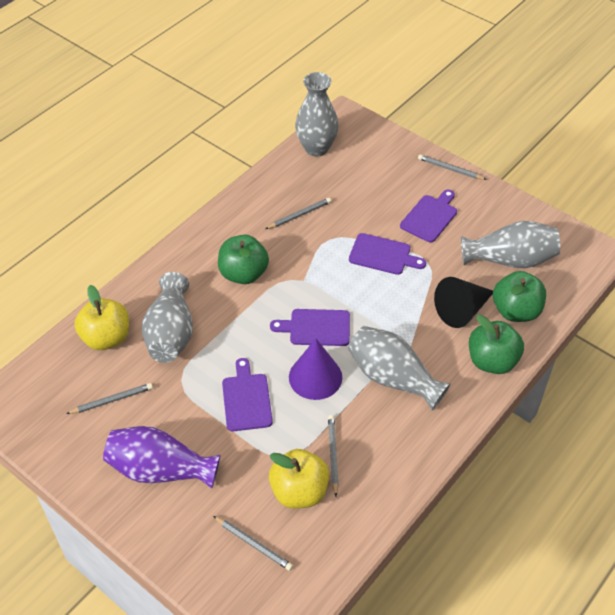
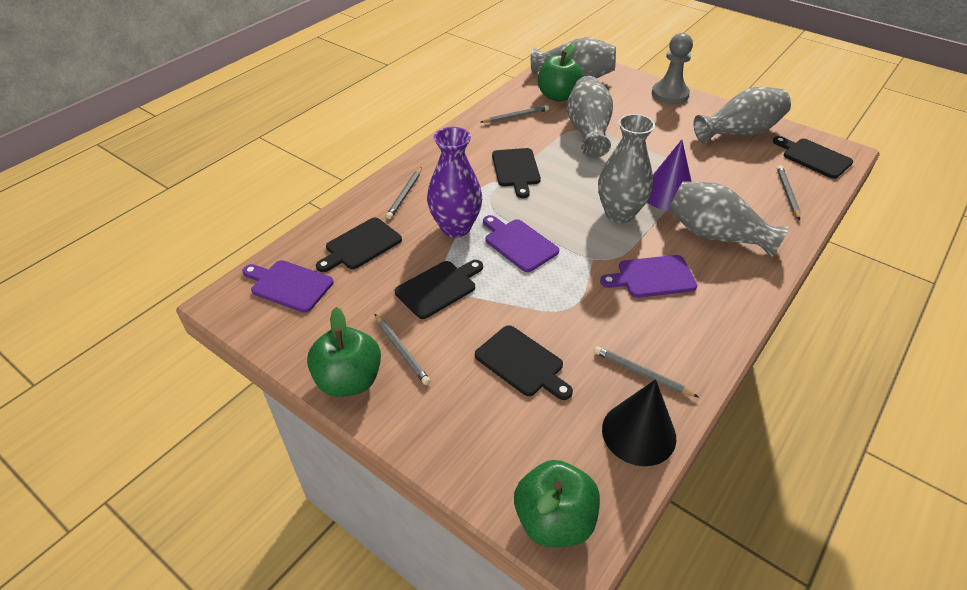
black cutting board: 0 -> 5
grey pawn: 0 -> 1
grey vase: 4 -> 5
purple cutting board: 4 -> 3
yellow apple: 2 -> 0

